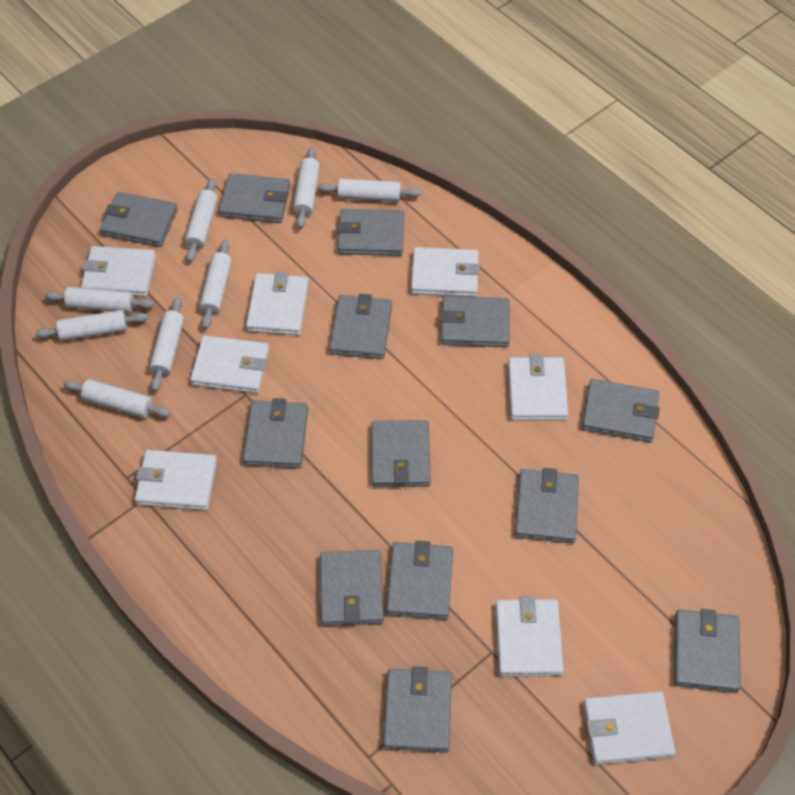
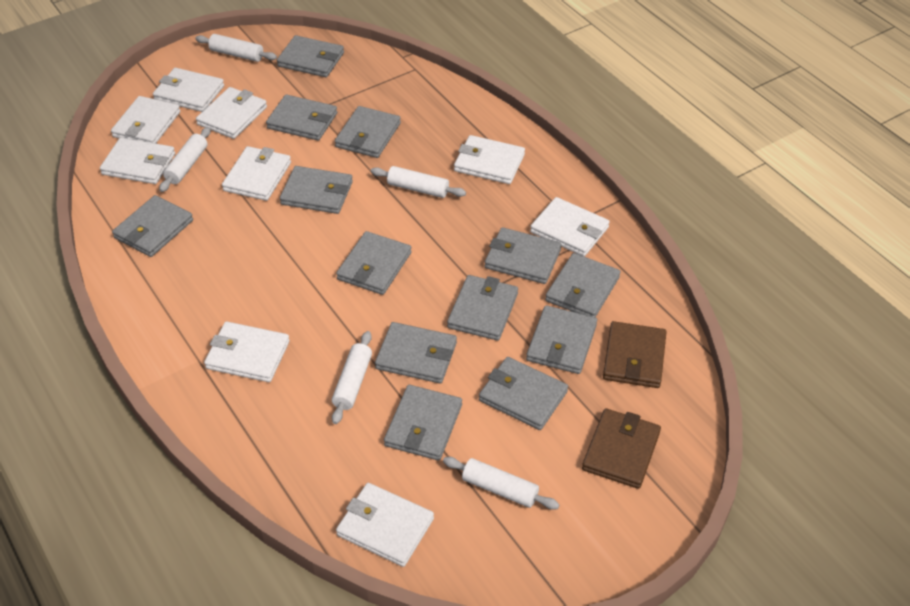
brown wallet: 0 -> 2
white rolling pin: 8 -> 5
white wallet: 8 -> 9

